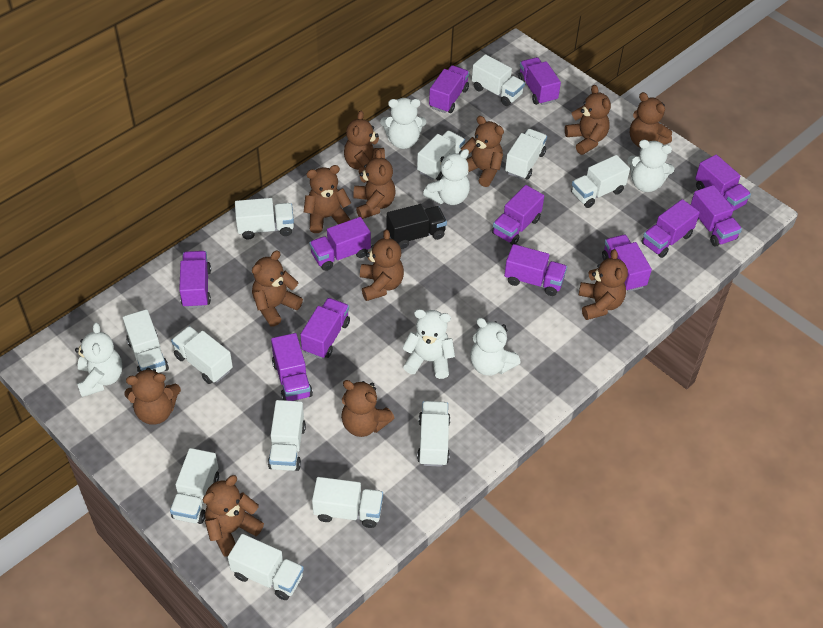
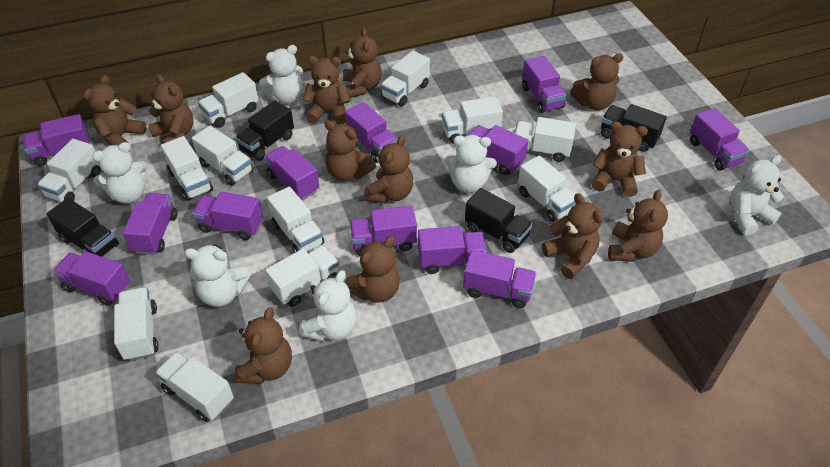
black truck: 1 -> 4

